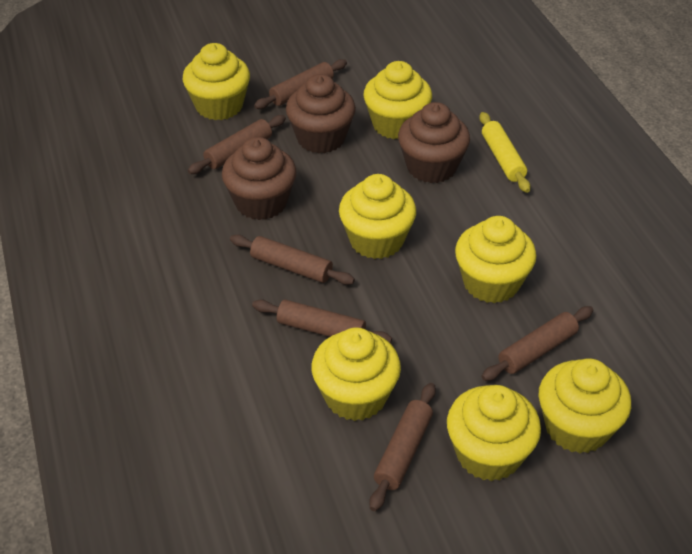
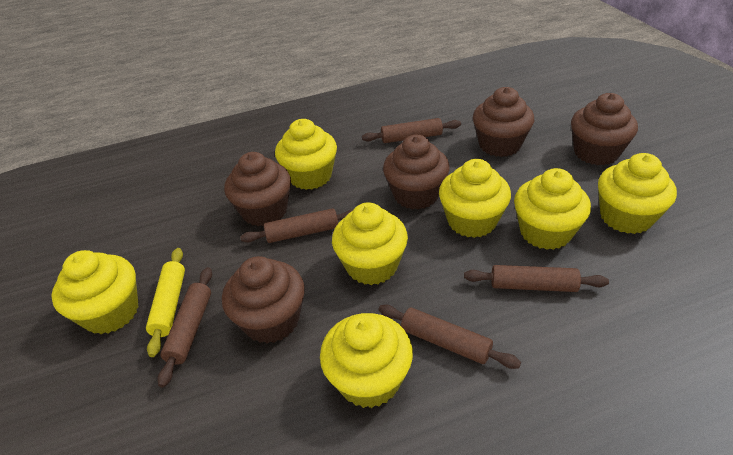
brown cupcake: 3 -> 5
brown rolling pin: 6 -> 5

